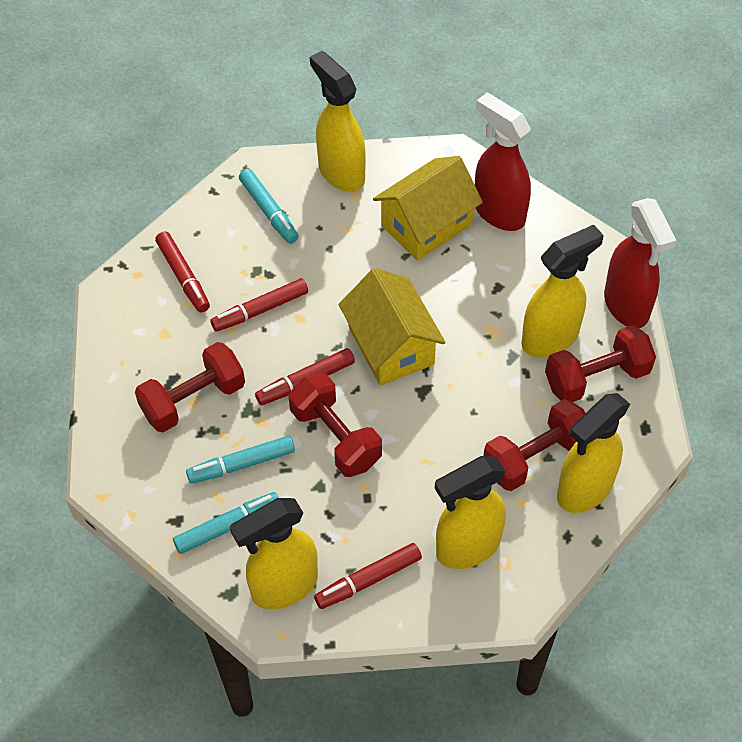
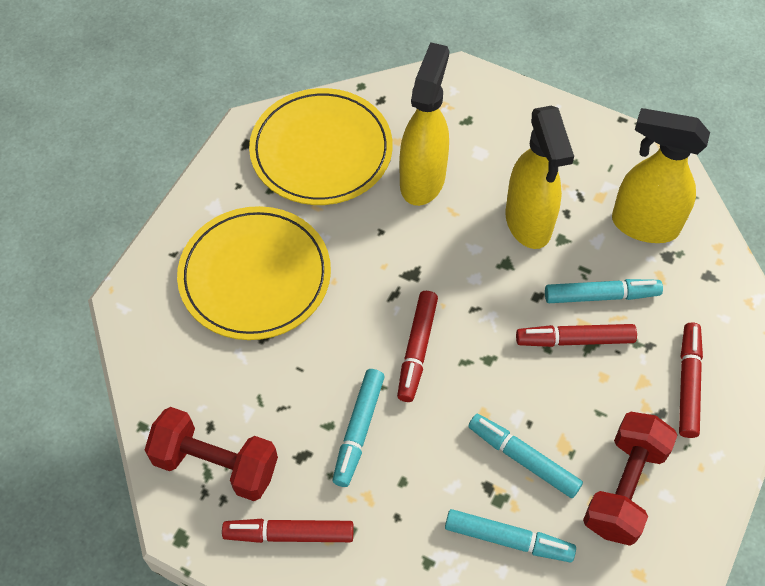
red dumbbell: 4 -> 2
red spray bottle: 2 -> 0
turquoise marker: 3 -> 4
yellow house: 2 -> 0
yellow plate: 0 -> 2
yellow spray bottle: 5 -> 3

